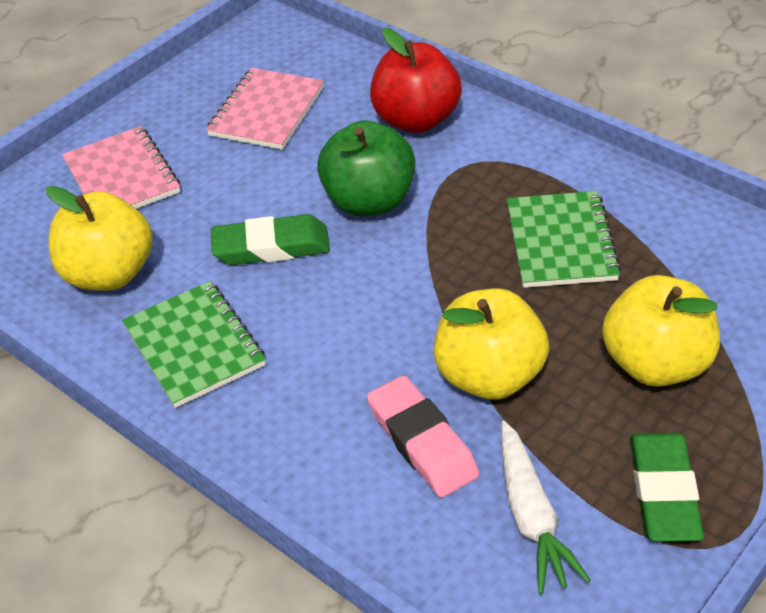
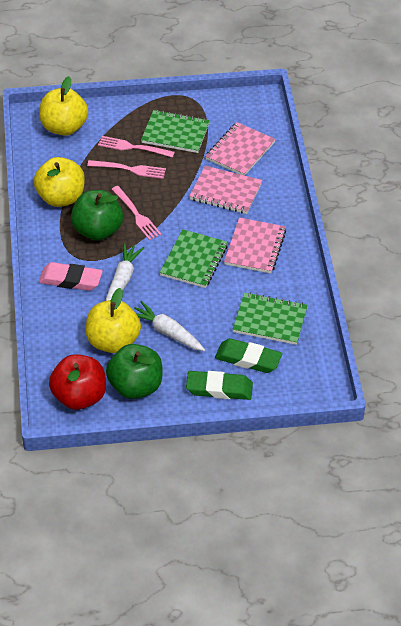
green apple: 1 -> 2
green notebook: 2 -> 3
pink fork: 0 -> 3
pink notebook: 2 -> 3
white carrot: 1 -> 2

